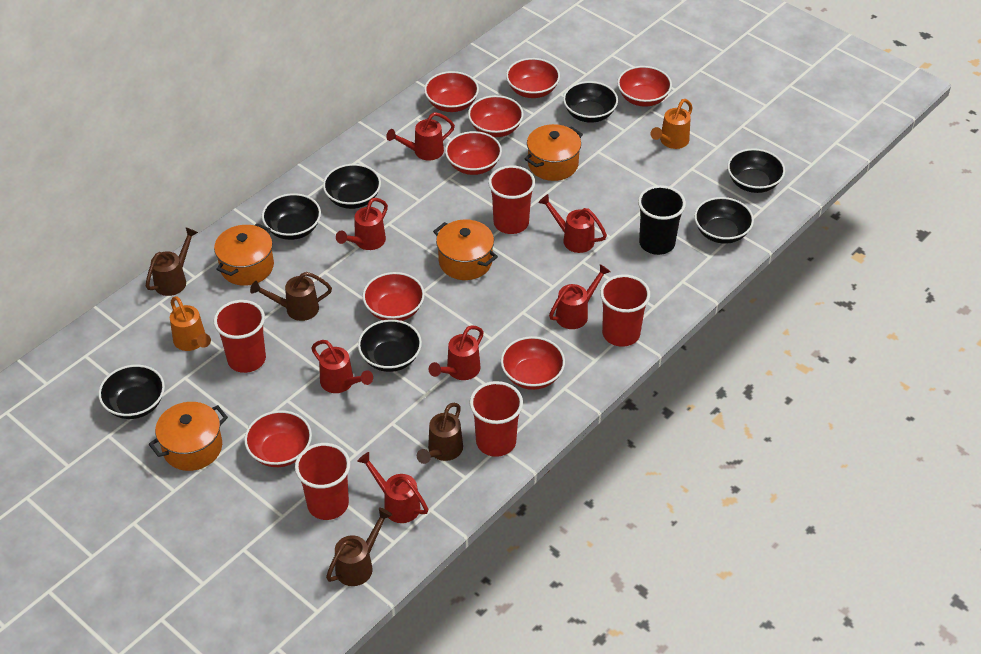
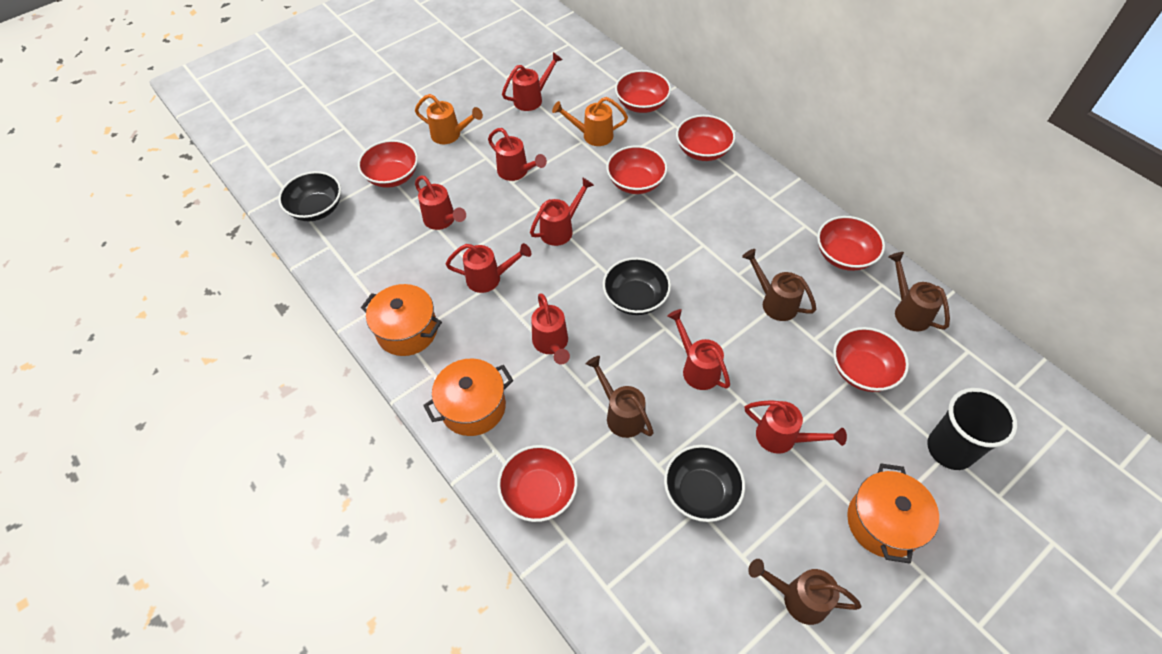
black bowl: 7 -> 3
orange pot: 4 -> 3
red bowl: 8 -> 7
red cup: 5 -> 0
red watering can: 7 -> 8

